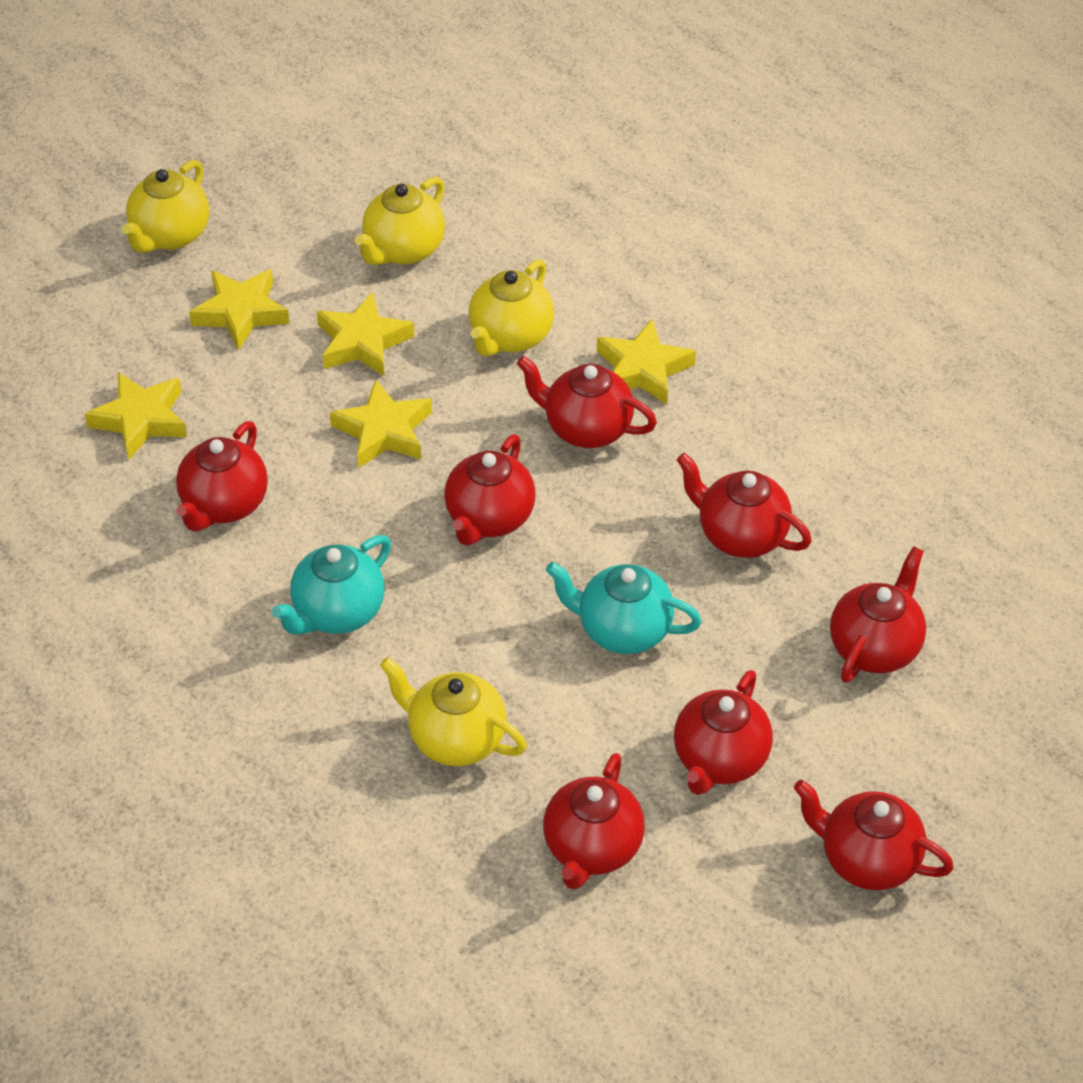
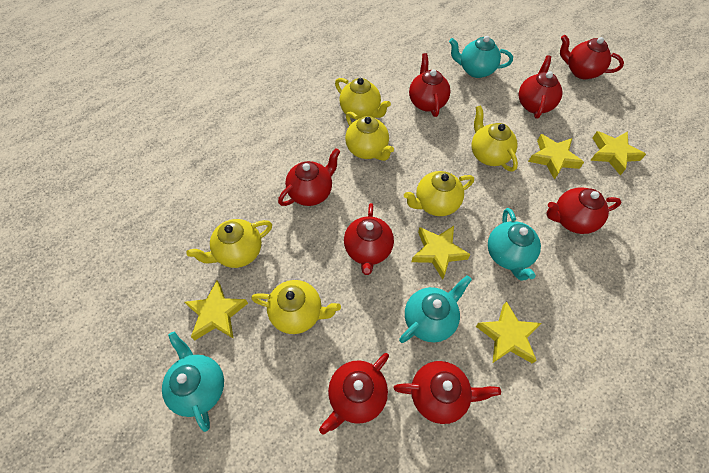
turquoise teapot: 2 -> 4
yellow teapot: 4 -> 6

